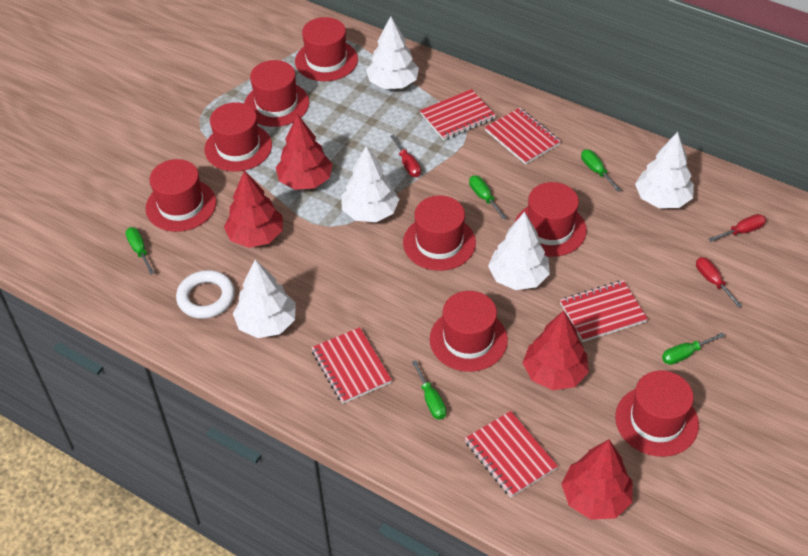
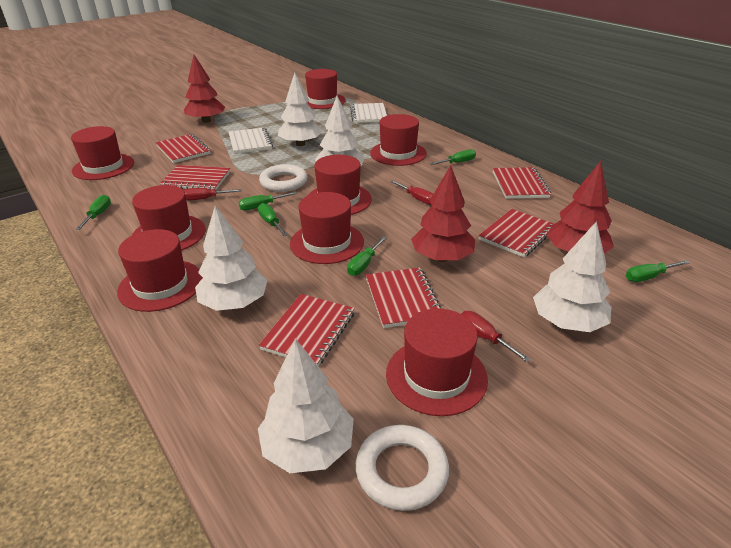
green screwdriver: 5 -> 6
red notebook: 5 -> 6
red tree: 4 -> 3
white notebook: 0 -> 2
white ring: 1 -> 2

